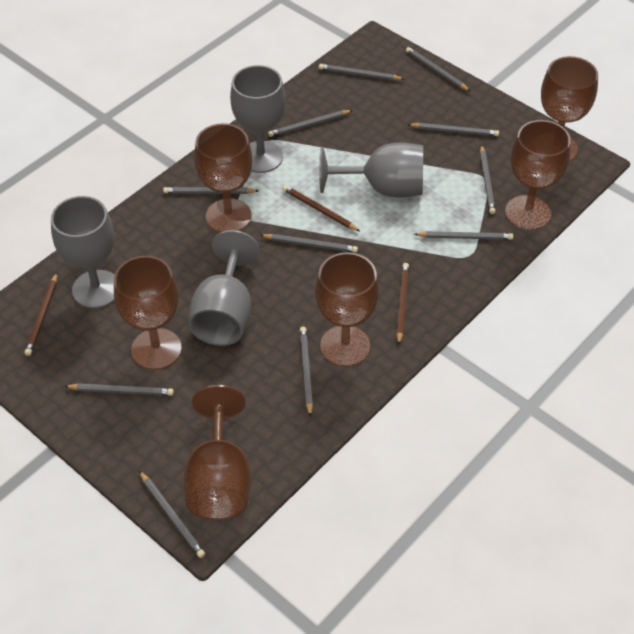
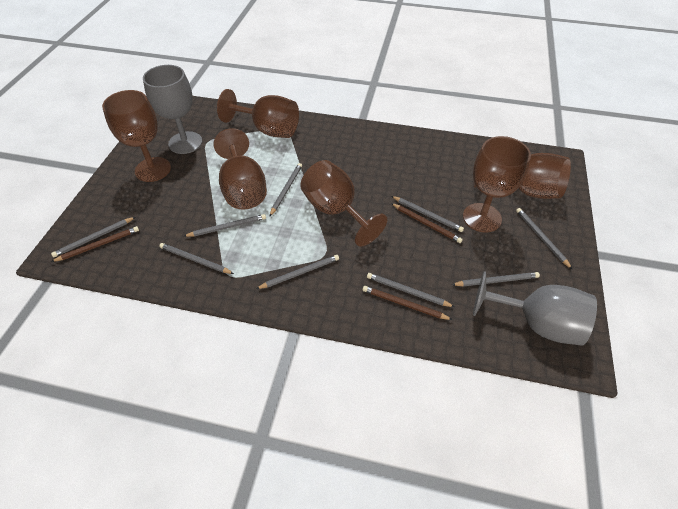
grey goblet: 4 -> 2
grey pencil: 11 -> 9

